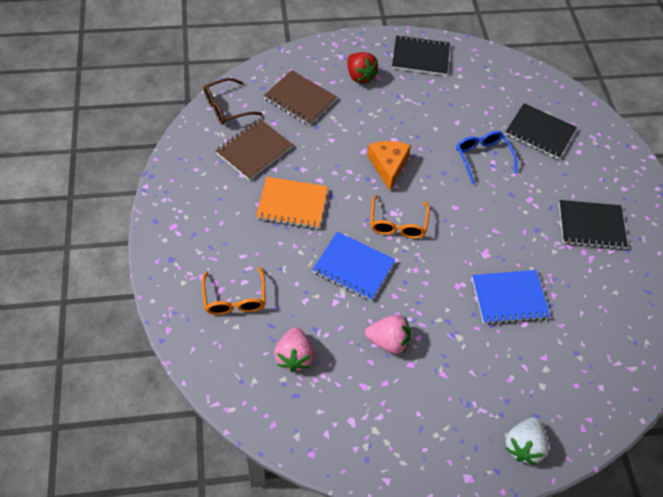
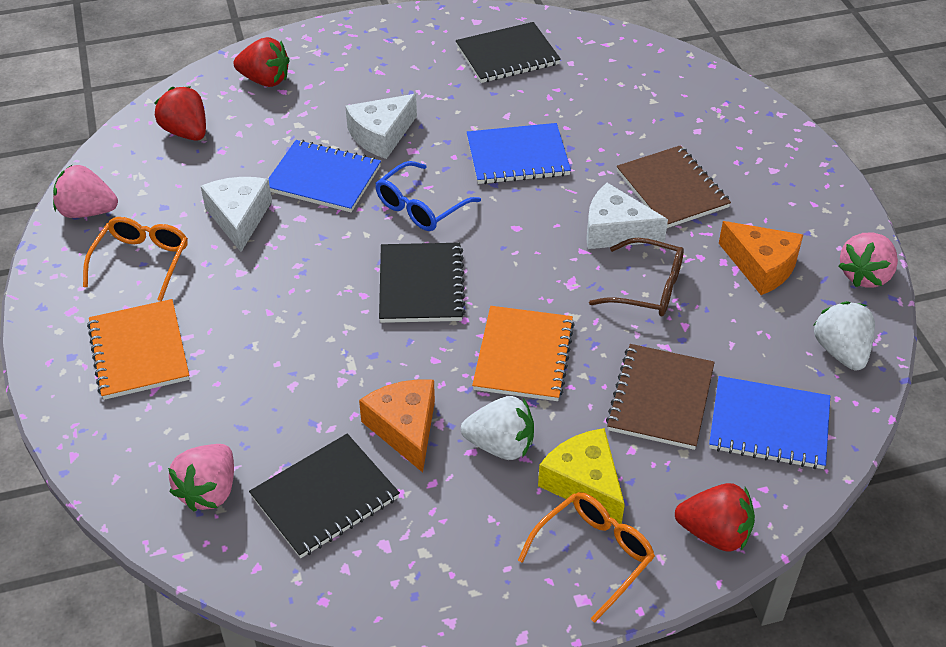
blue notebook: 2 -> 3
orange cheese: 1 -> 2
orange notebook: 1 -> 2
pink strawberry: 2 -> 3
red strawberry: 1 -> 3
white cheese: 0 -> 3
white strawberry: 1 -> 2
yellow cheese: 0 -> 1

